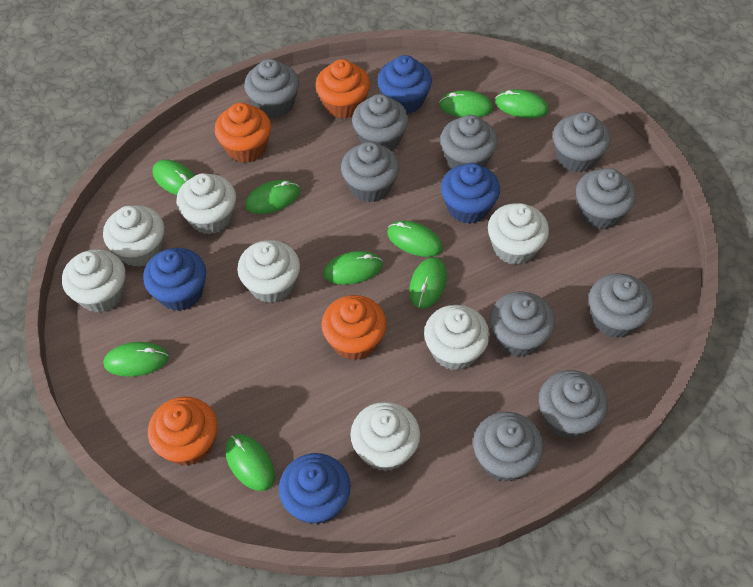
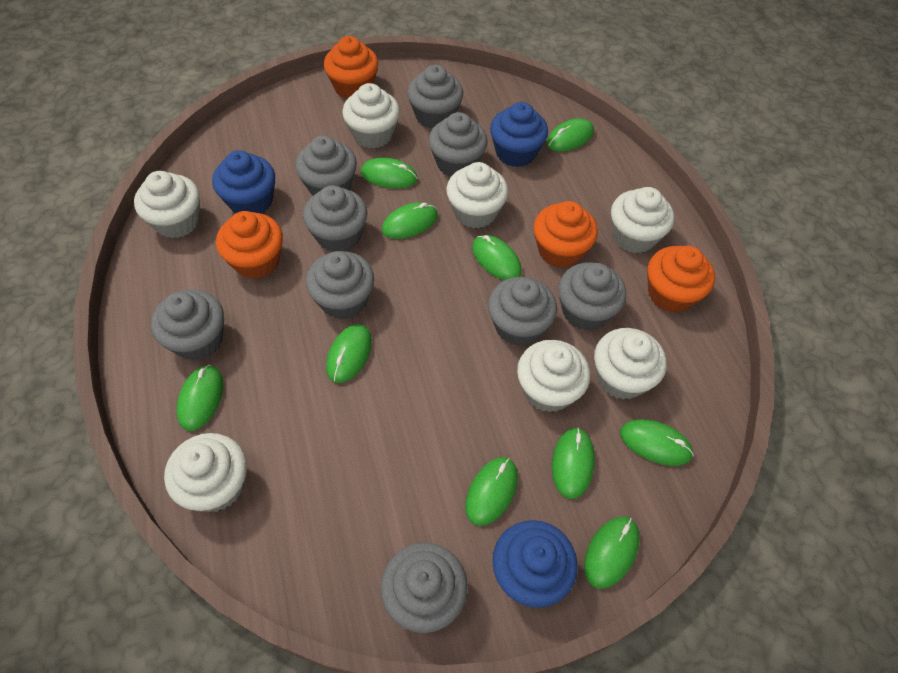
blue cupcake: 4 -> 3
green mouse: 9 -> 10
grey cupcake: 10 -> 9

